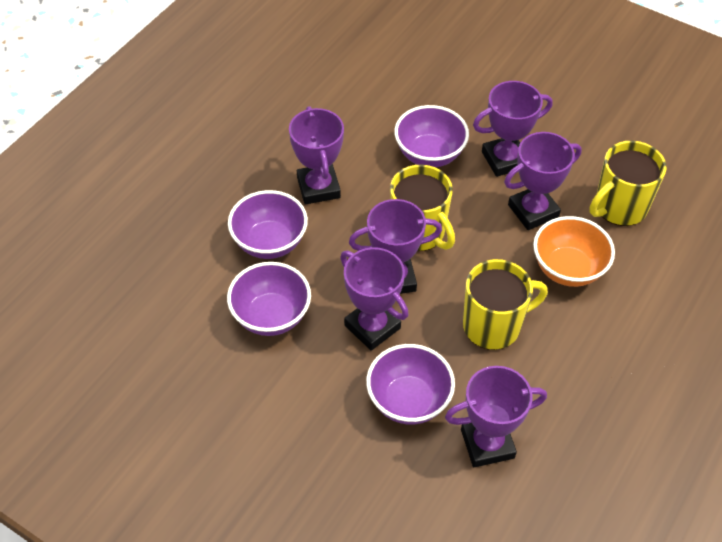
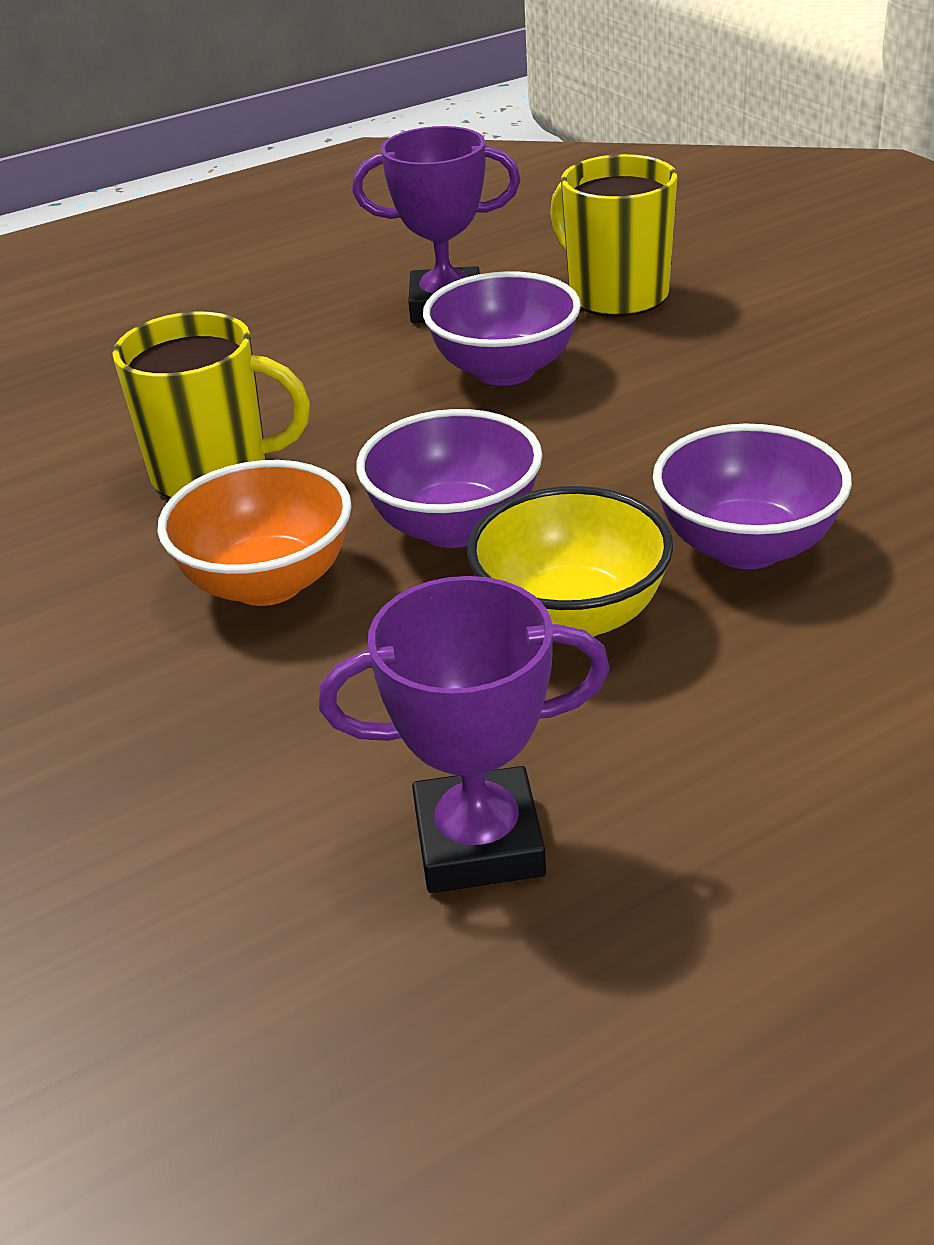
purple bowl: 4 -> 3
purple trophy: 6 -> 2
yellow bowl: 0 -> 1
yellow mug: 3 -> 2

